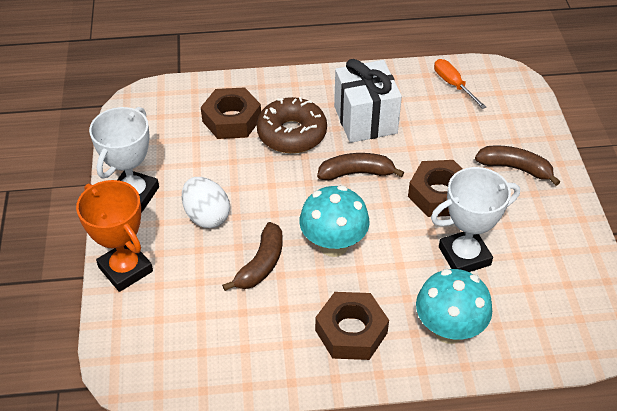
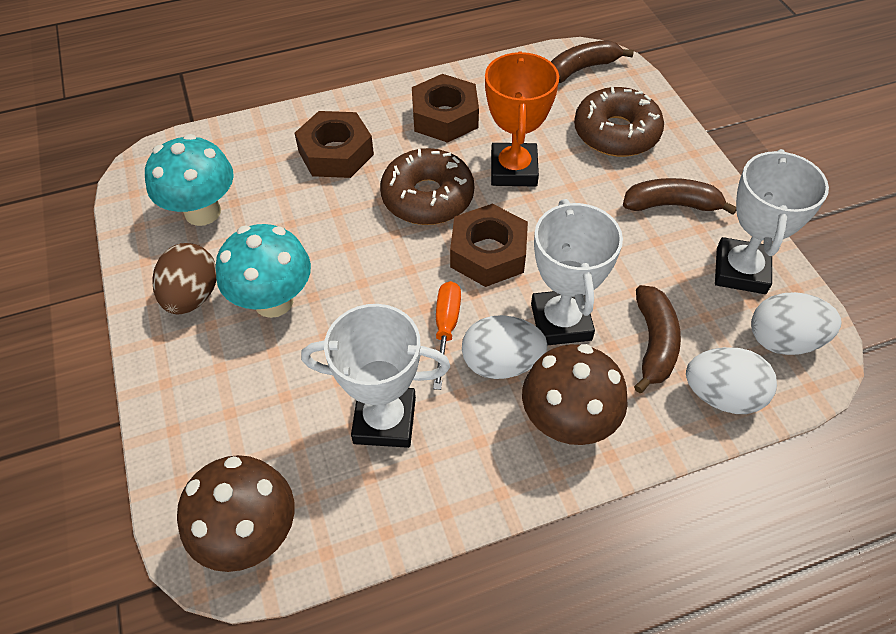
brown donut: 1 -> 2
brown egg: 0 -> 1
brown mushroom: 0 -> 2
white egg: 1 -> 3
white gift: 1 -> 0
white trophy: 2 -> 3

